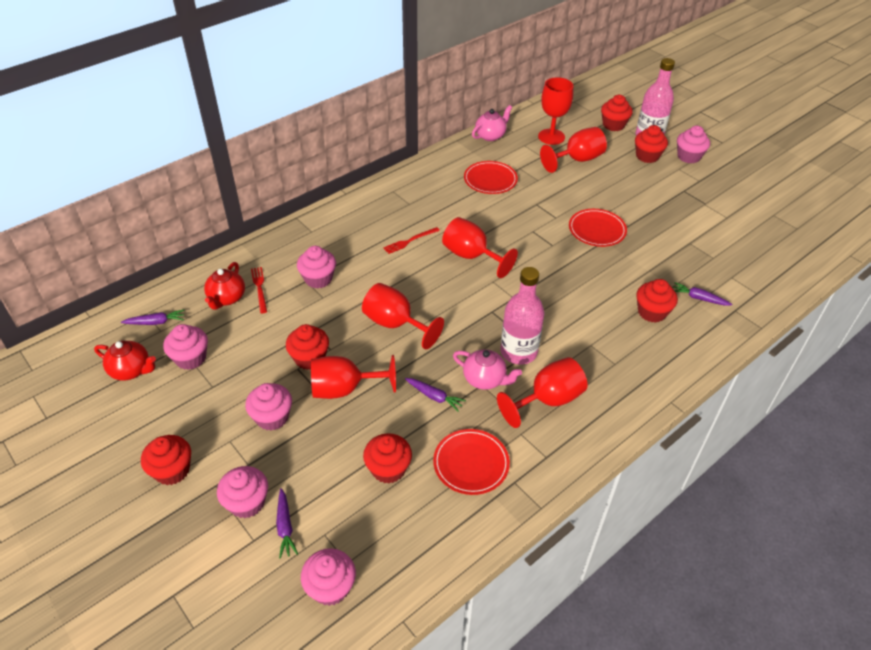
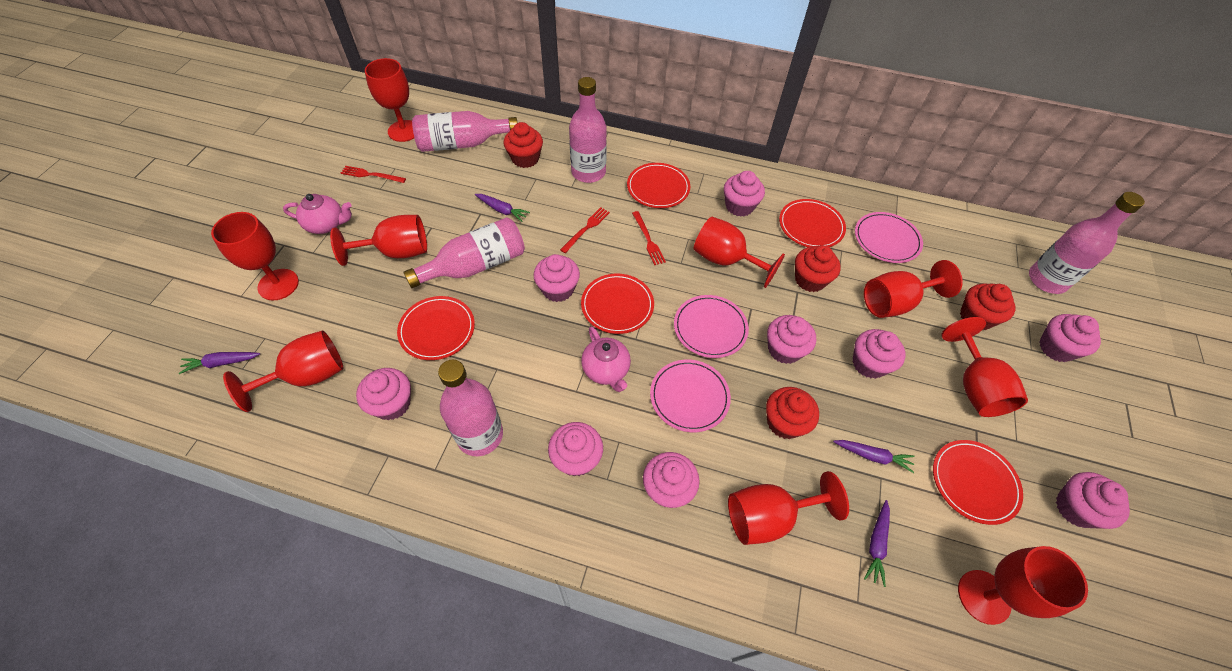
pink bottle: 2 -> 5
pink cupcake: 6 -> 9
pink plate: 0 -> 3
red cupcake: 6 -> 4
red fork: 2 -> 3
red goblet: 6 -> 9
red plate: 3 -> 5
red teapot: 2 -> 0

